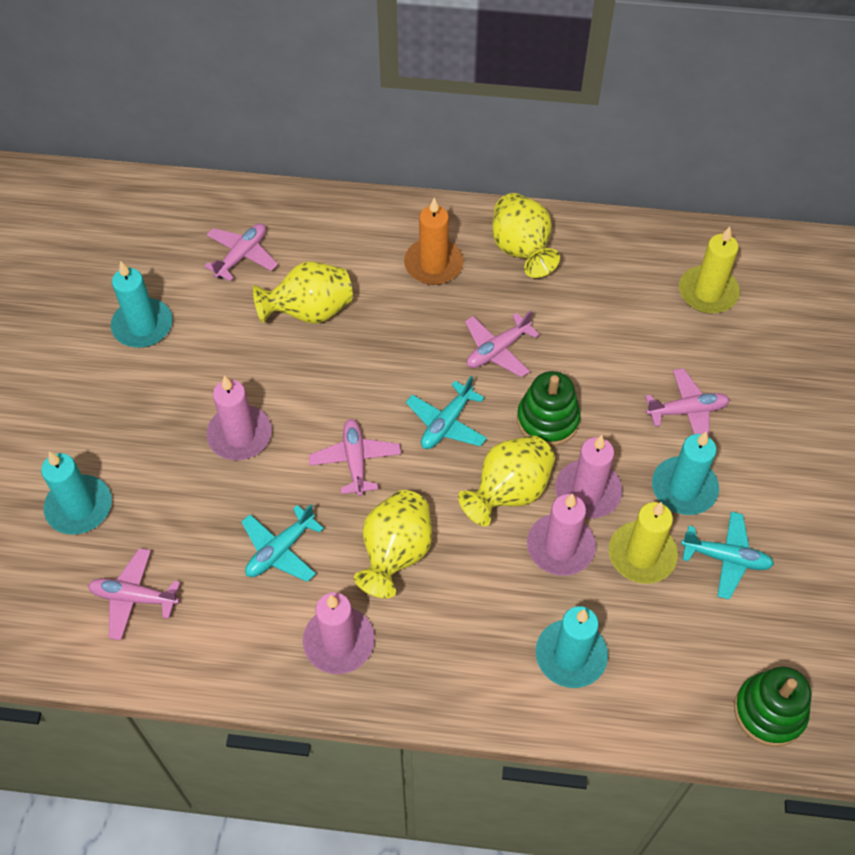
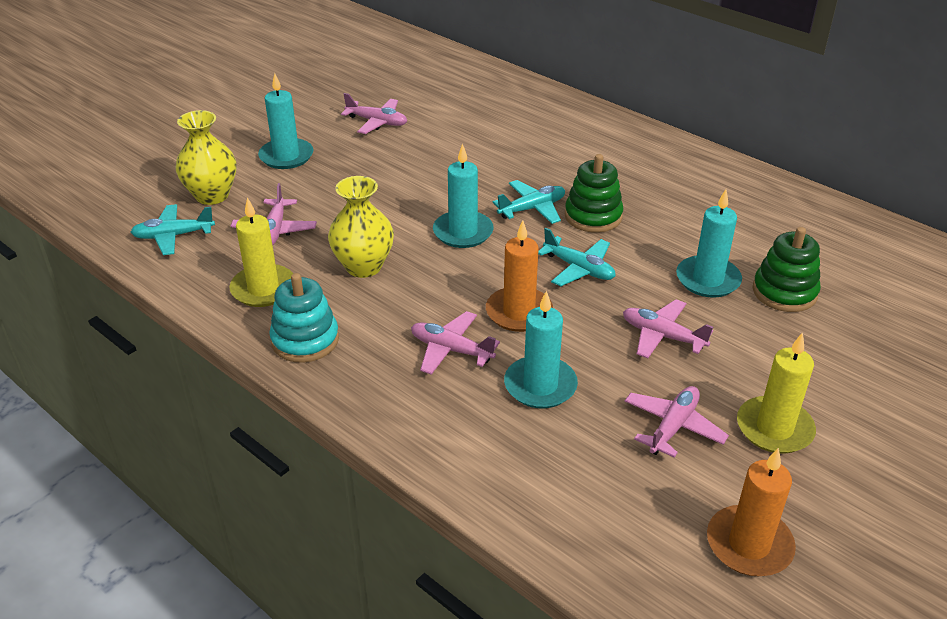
orange candle: 1 -> 2
pink candle: 4 -> 0
turquoise stacking toy: 0 -> 1
yellow vase: 4 -> 2

